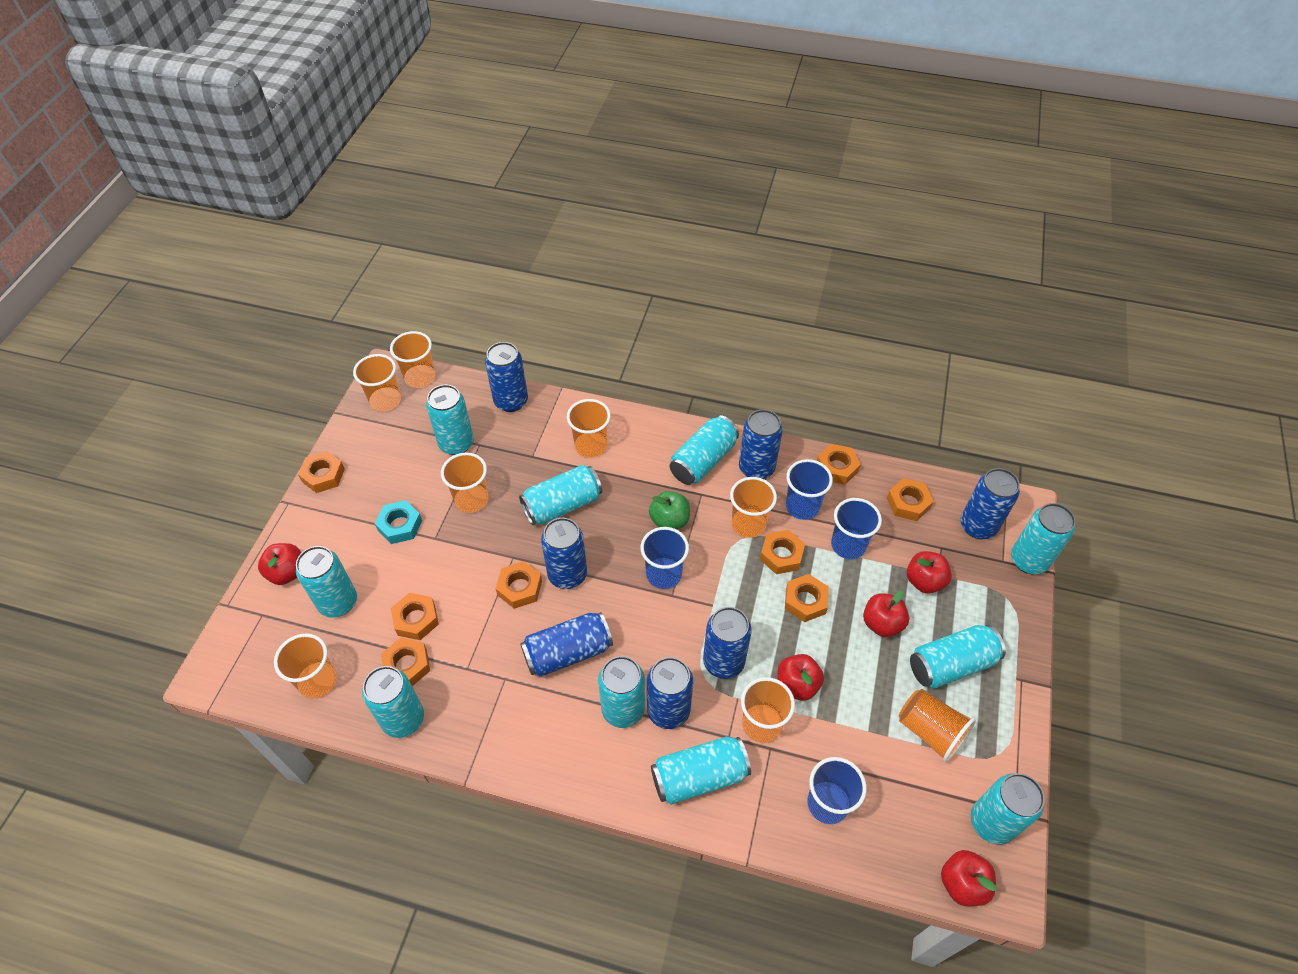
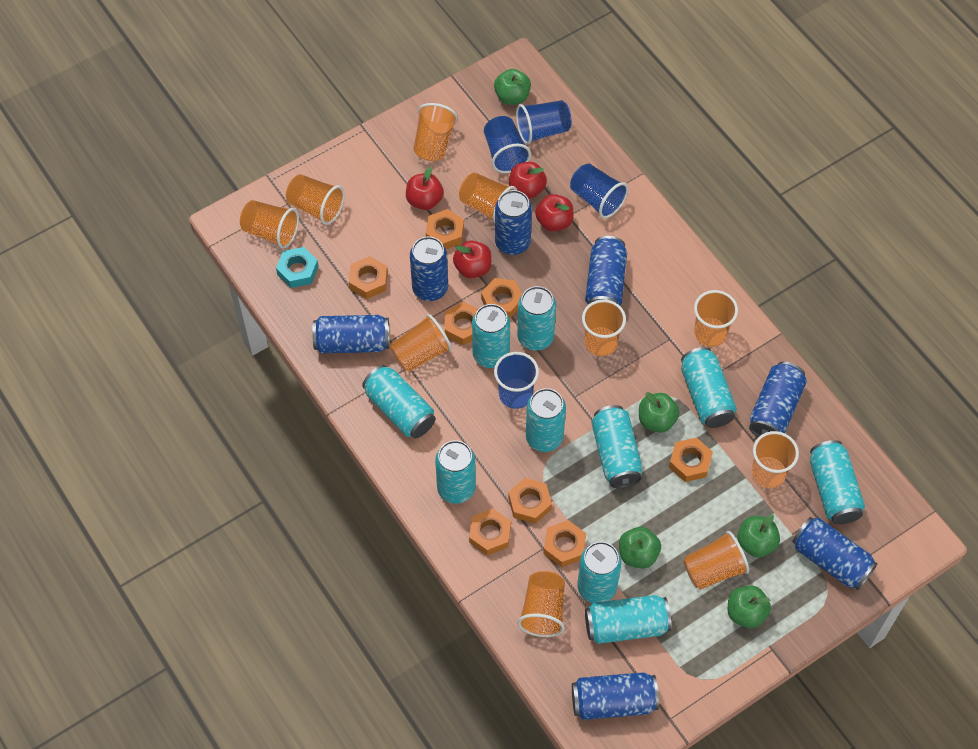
green apple: 1 -> 5
orange cup: 8 -> 10
red apple: 5 -> 4

